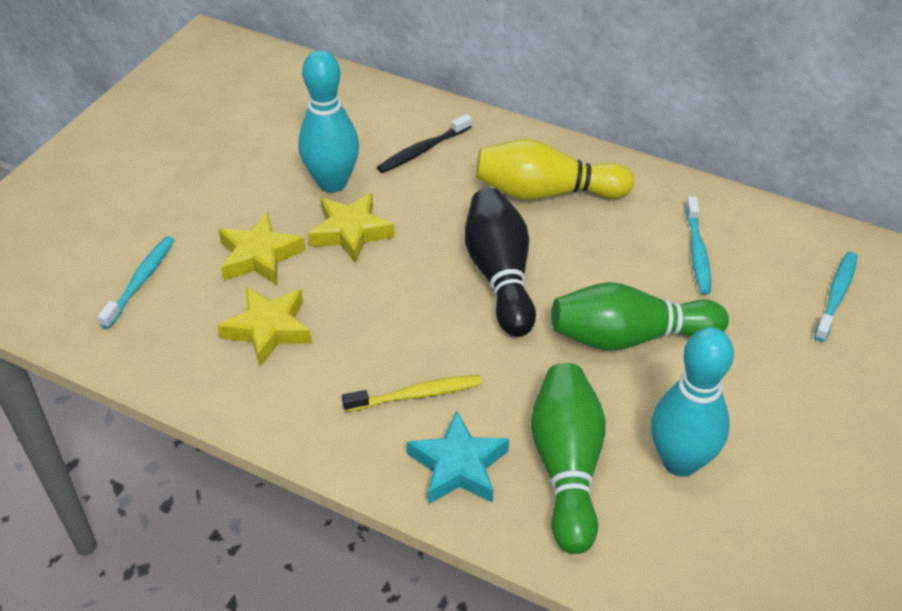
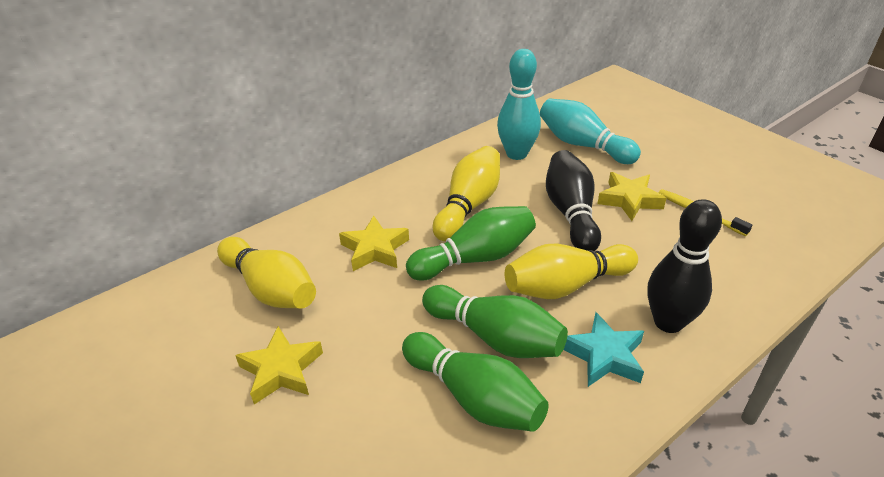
black bowling pin: 1 -> 2
black toothbrush: 1 -> 0
green bowling pin: 2 -> 3
turquoise toothbrush: 3 -> 0
yellow bowling pin: 1 -> 3

